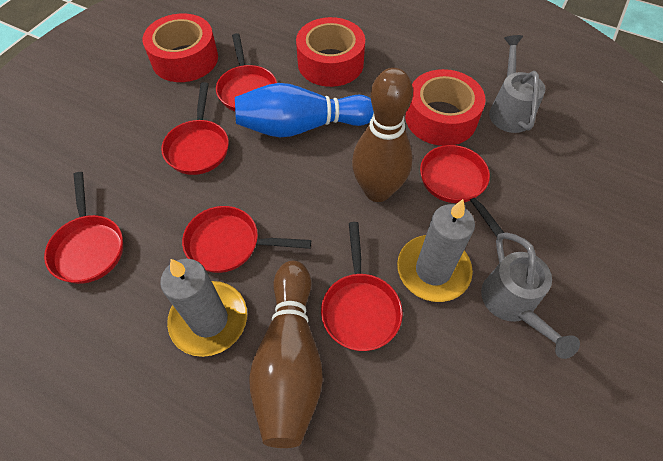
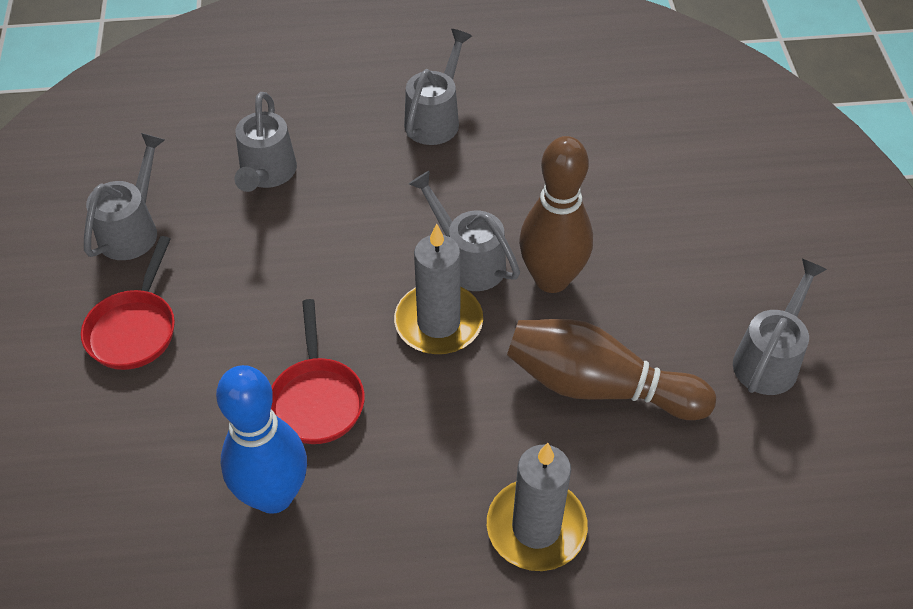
grey watering can: 2 -> 5
red pan: 6 -> 2
red tape: 3 -> 0

